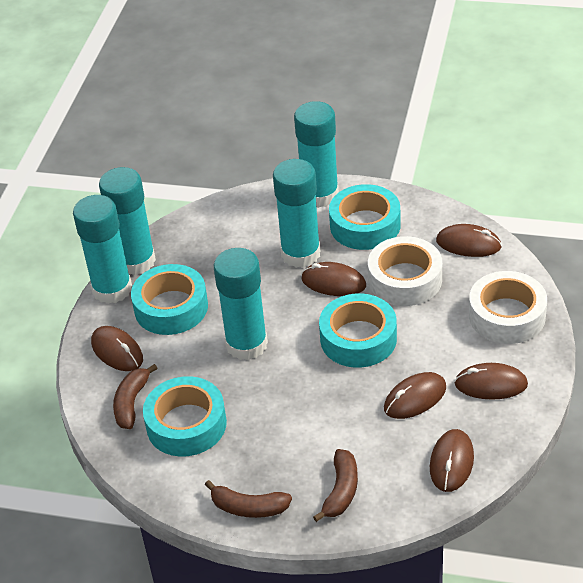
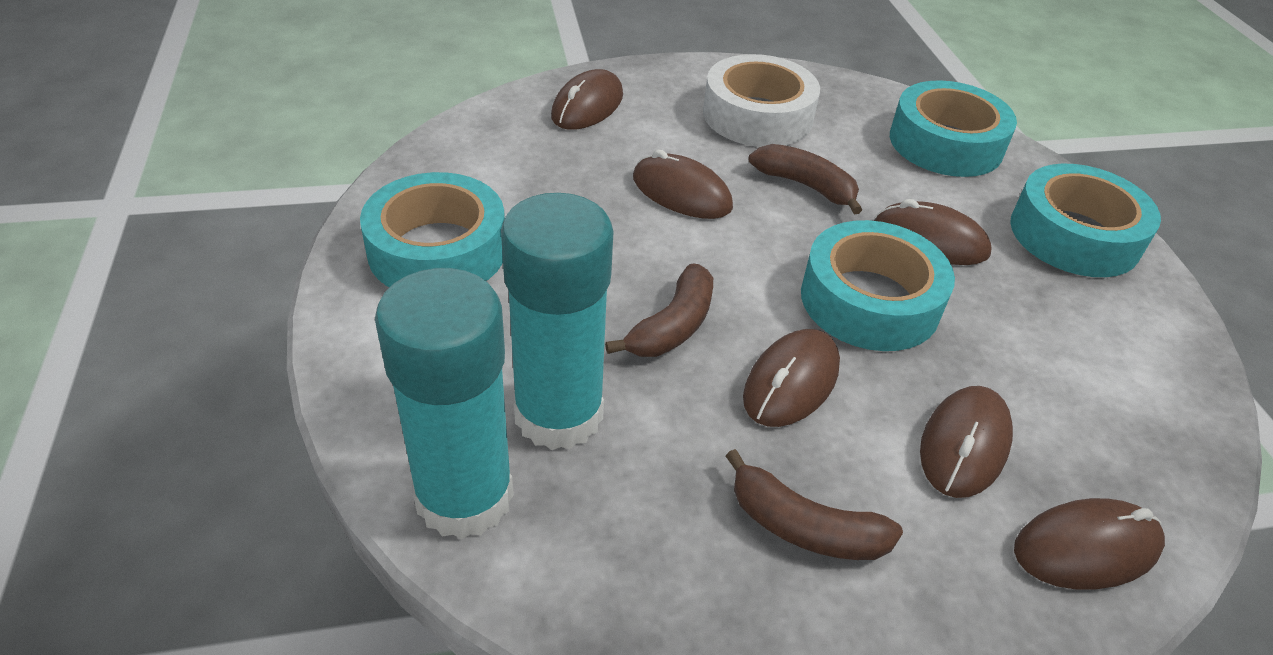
turquoise glue stick: 5 -> 2
white tape: 2 -> 1

